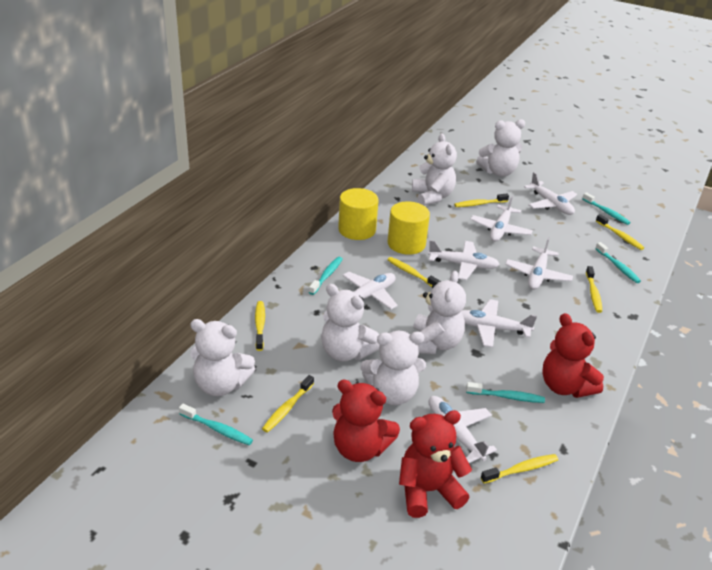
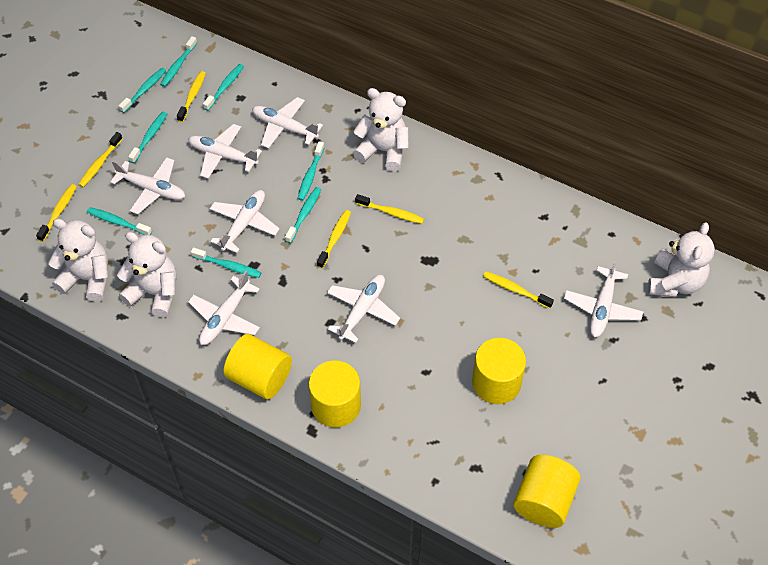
red teddy bear: 3 -> 0
turquoise toothbrush: 5 -> 8
white teddy bear: 6 -> 4
yellow cylinder: 2 -> 4
yellow toothbrush: 7 -> 6

